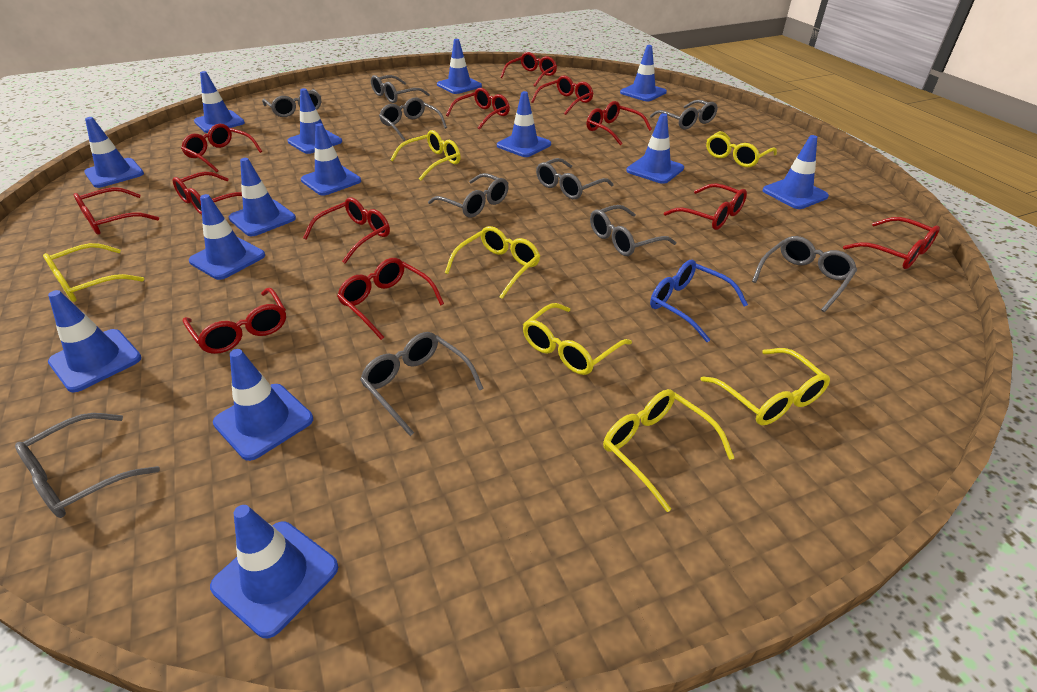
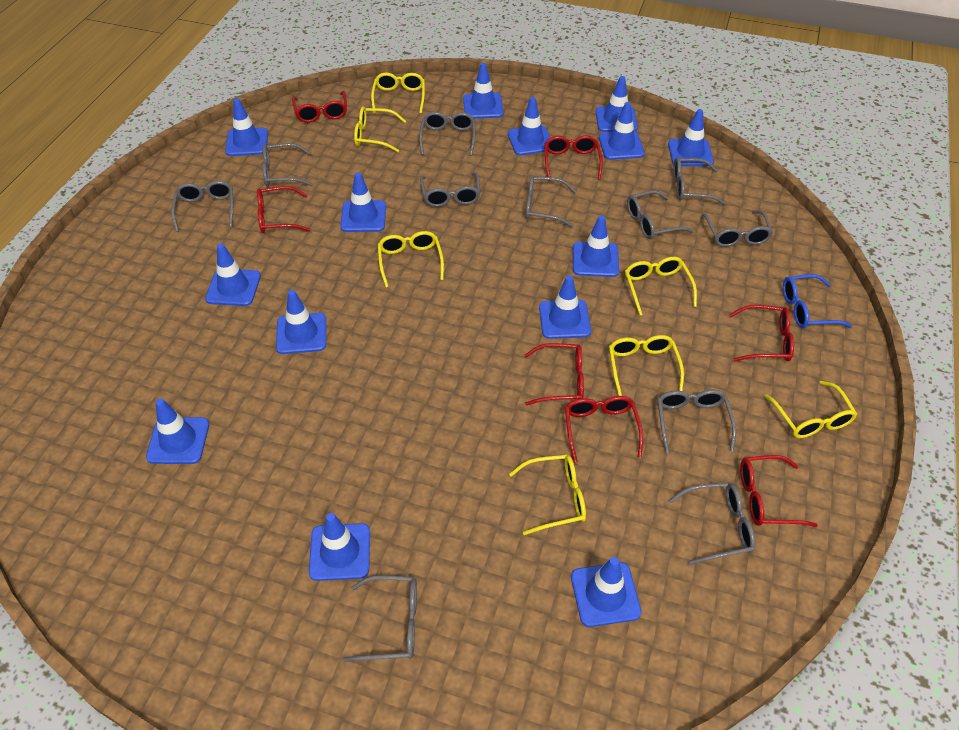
grey glasses: 10 -> 11
red glasses: 12 -> 7

